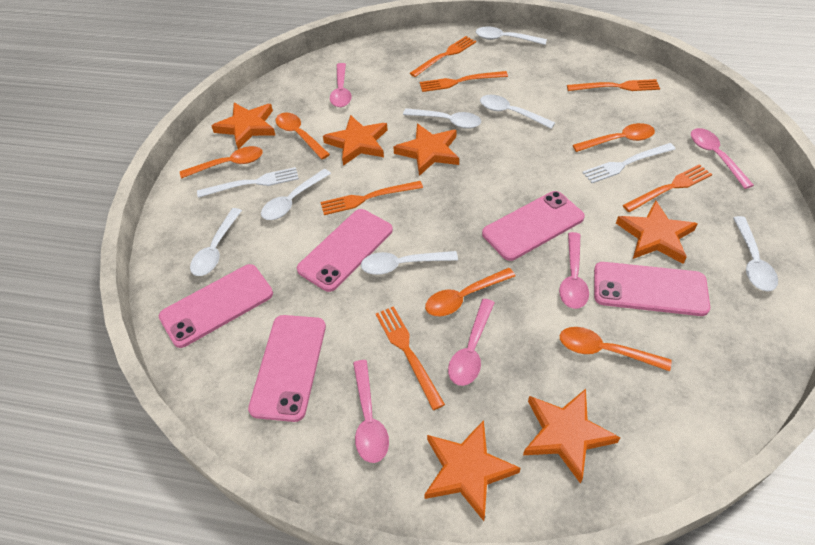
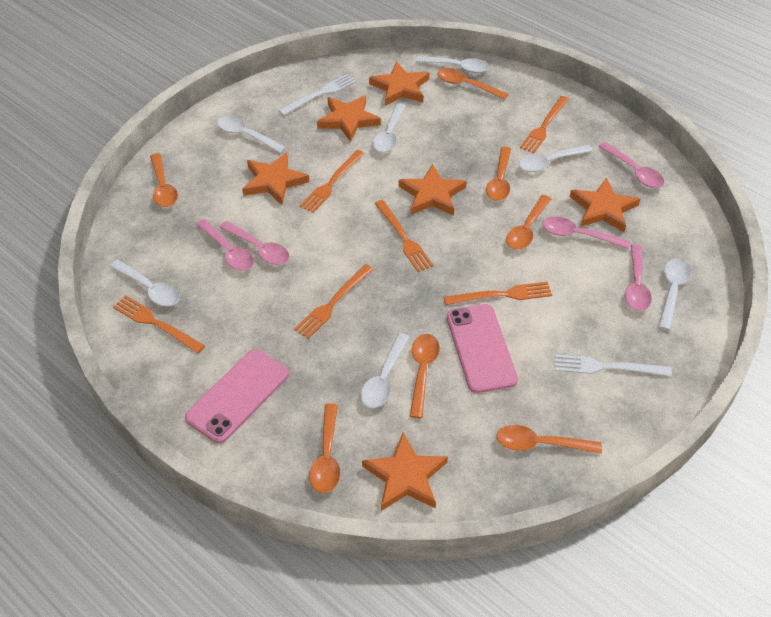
orange spoon: 5 -> 7
pink phone: 5 -> 2

